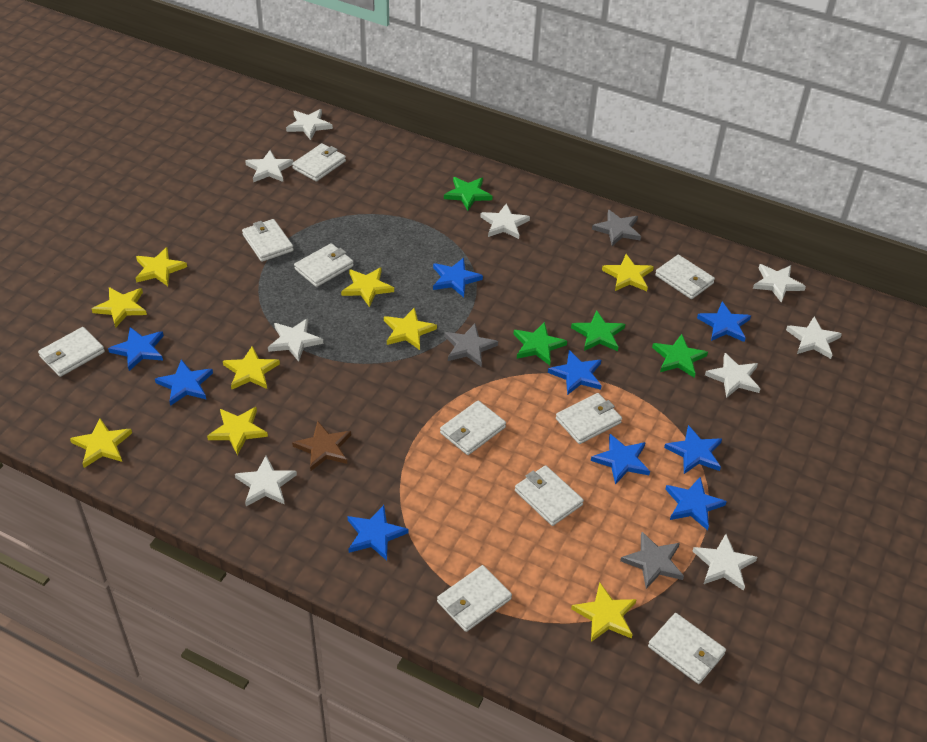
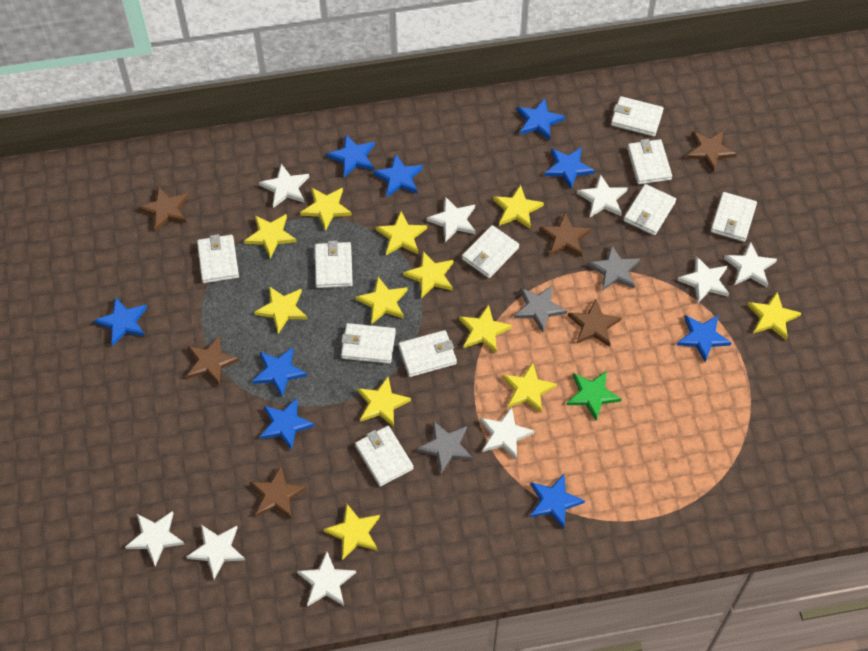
brown star: 1 -> 6
green star: 4 -> 1
yellow star: 9 -> 12

